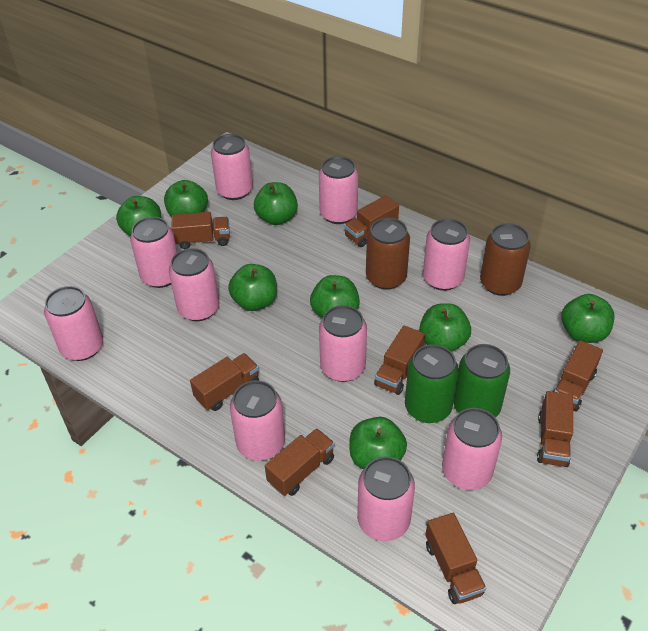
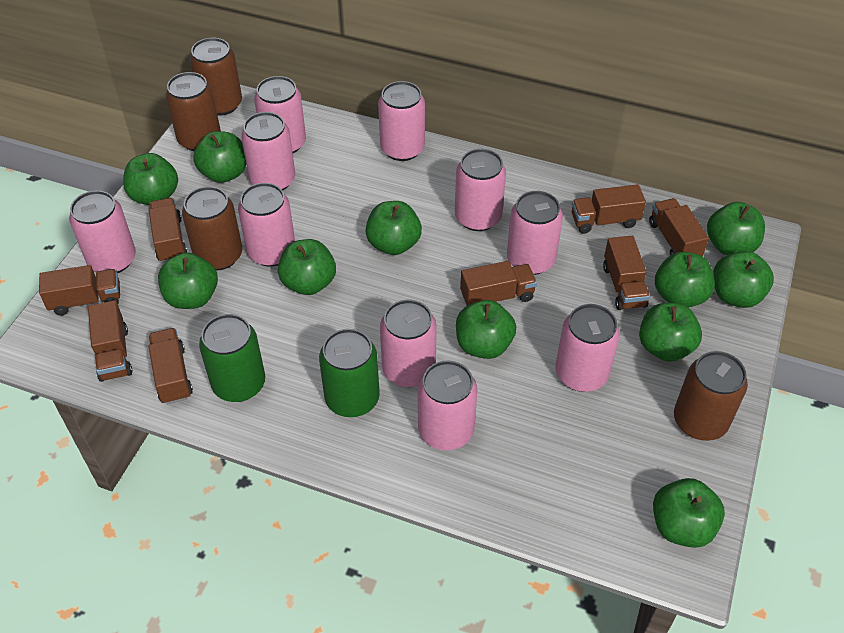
brown can: 2 -> 4
green apple: 8 -> 11

